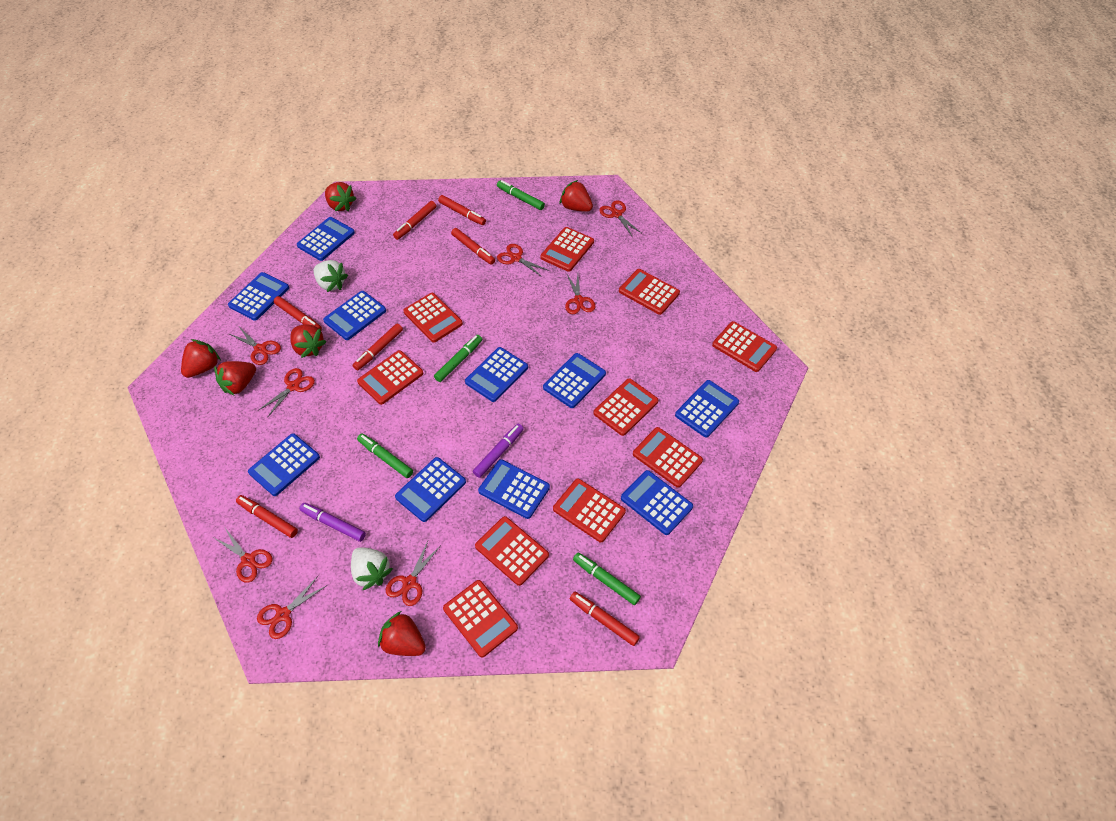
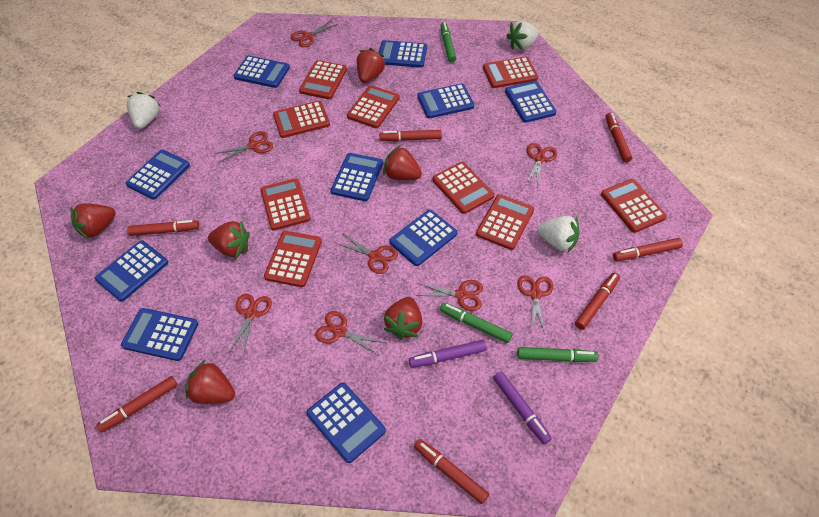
green marker: 4 -> 3
red calculator: 10 -> 9
white strawberry: 2 -> 3

